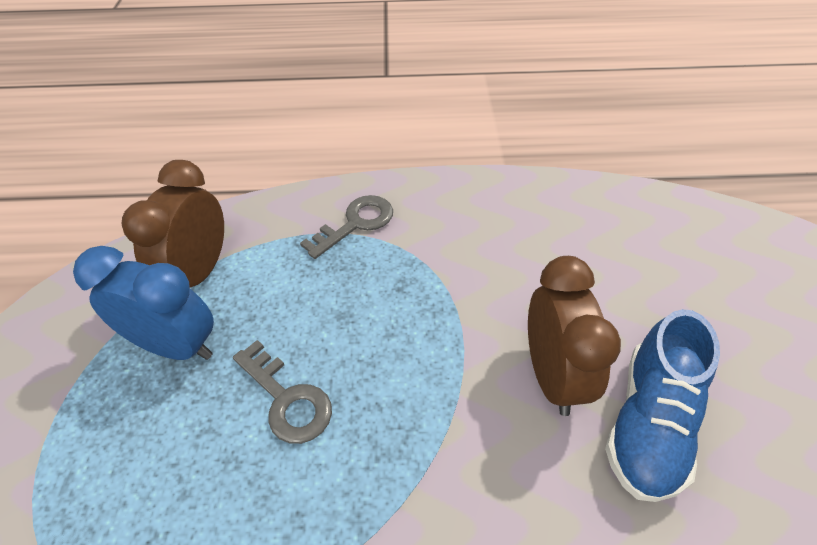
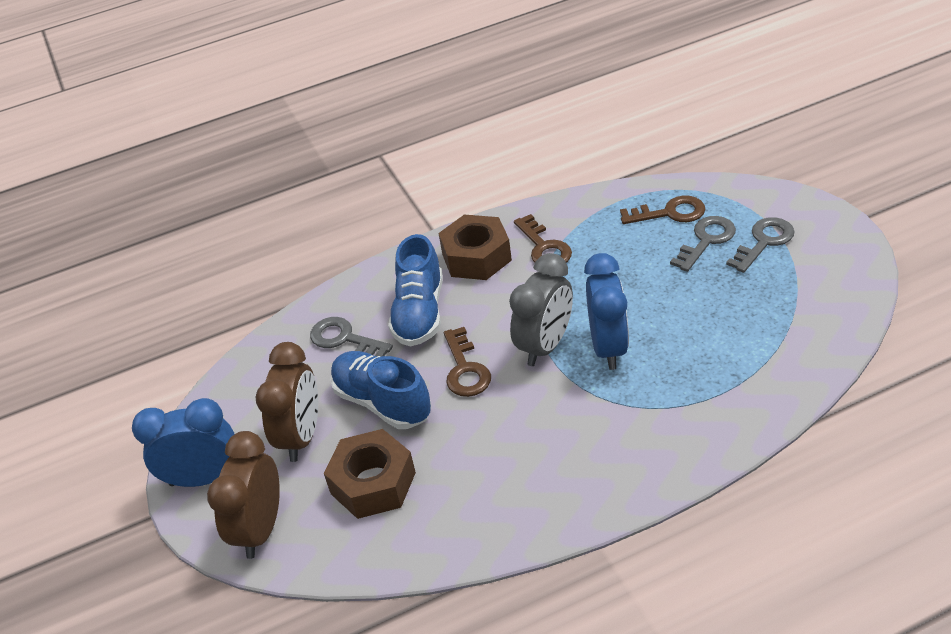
blue clock: 1 -> 2
blue shoe: 1 -> 2
brown key: 0 -> 3
brown nut: 0 -> 2
grey clock: 0 -> 1
grey key: 2 -> 3

